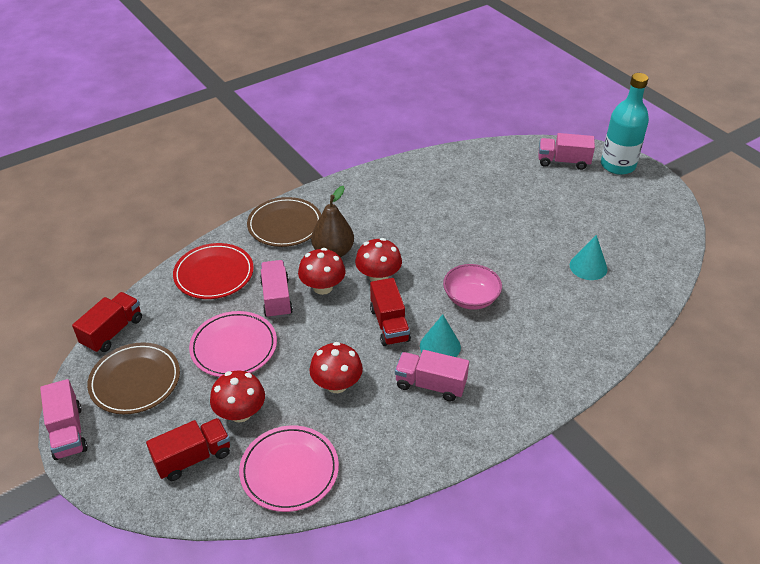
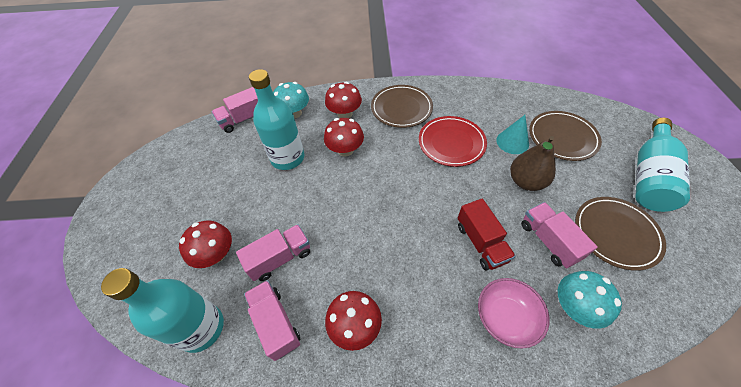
brown plate: 2 -> 3
pink plate: 2 -> 0
red truck: 3 -> 1
turquoise bottle: 1 -> 3
turquoise cone: 2 -> 1
turquoise mushroom: 0 -> 2

